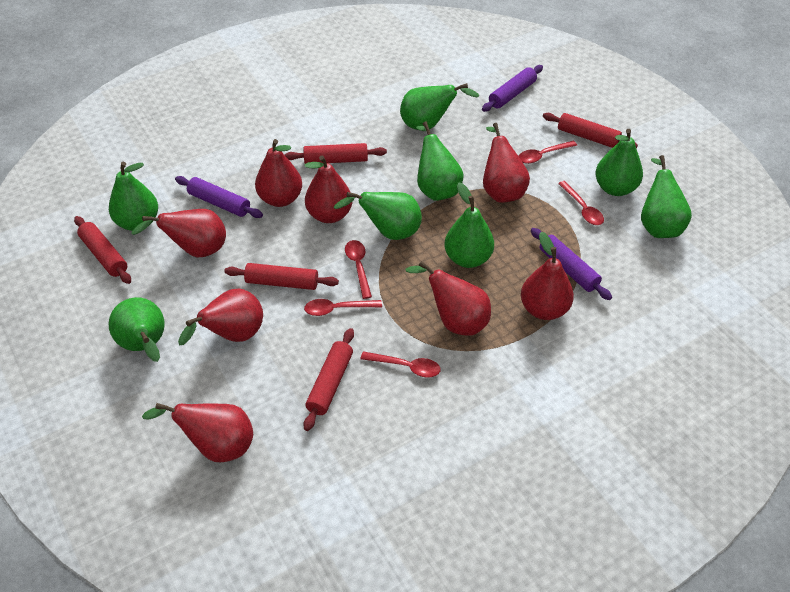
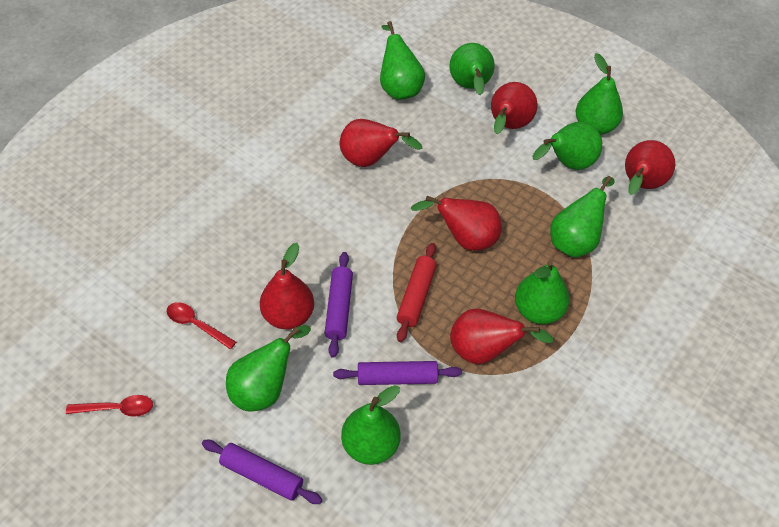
red pear: 8 -> 6
red rolling pin: 5 -> 1
red spoon: 5 -> 2

